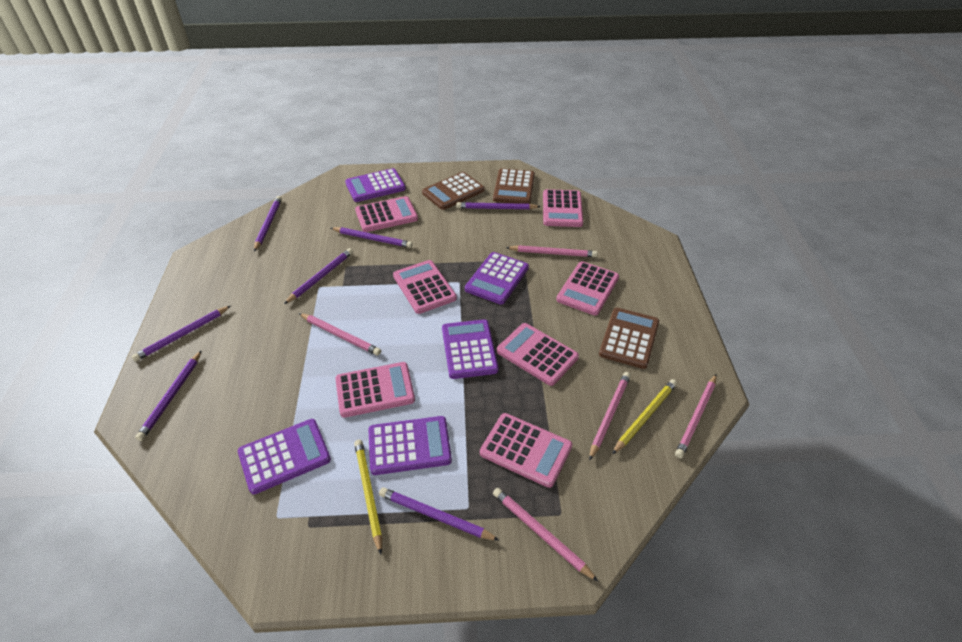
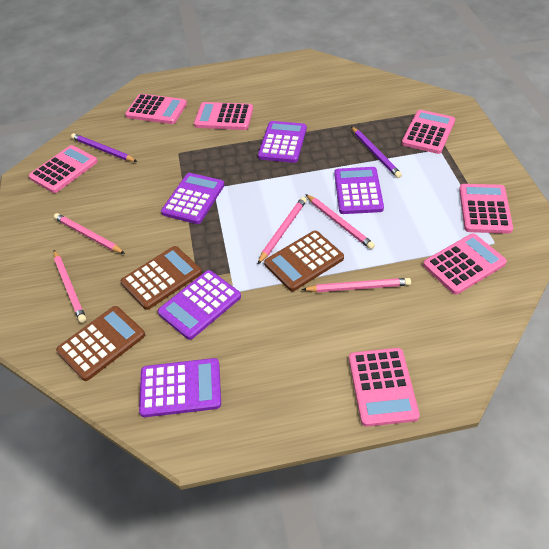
purple pencil: 7 -> 2
yellow pencil: 2 -> 0

